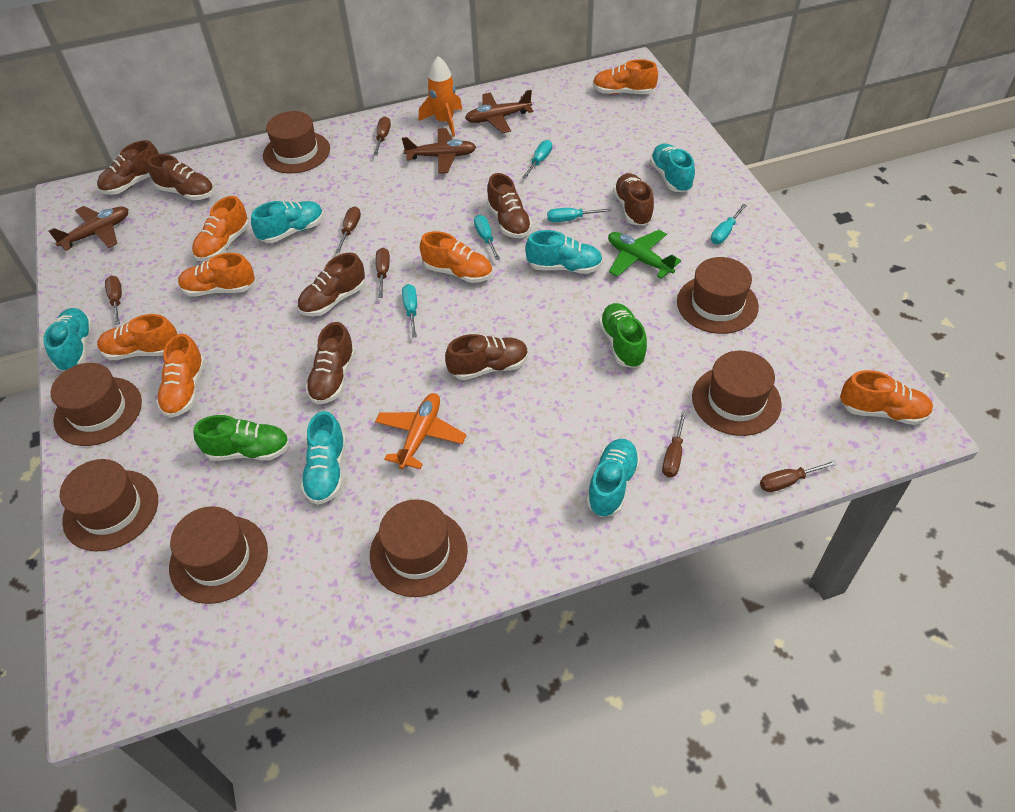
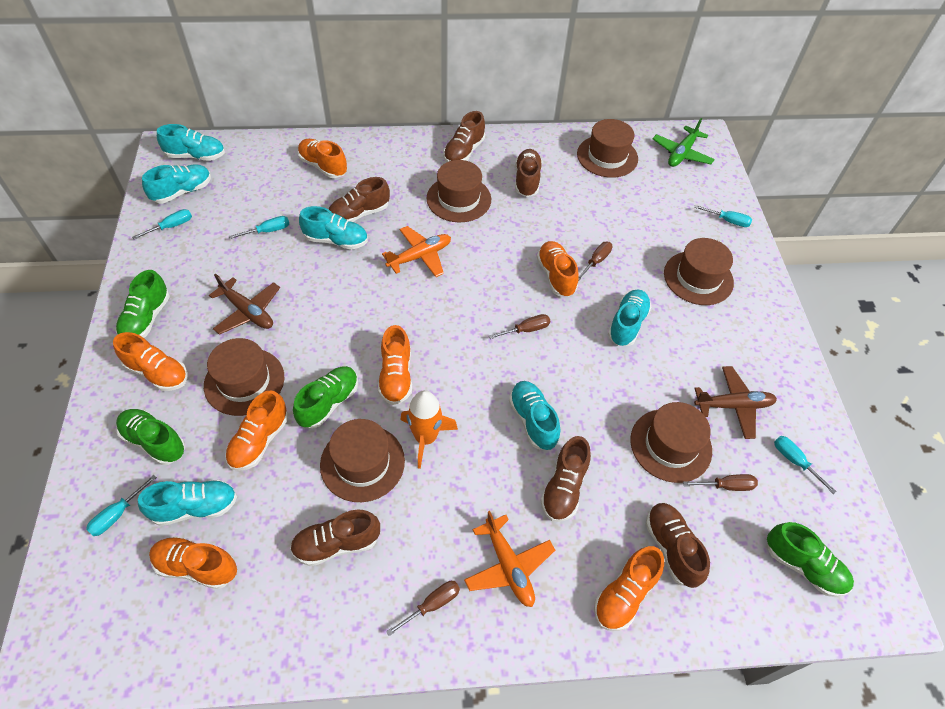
brown hat: 7 -> 6
brown plane: 3 -> 2
brown screwdriver: 6 -> 4
brown shoe: 7 -> 6
green shoe: 2 -> 4
orange plane: 1 -> 2

